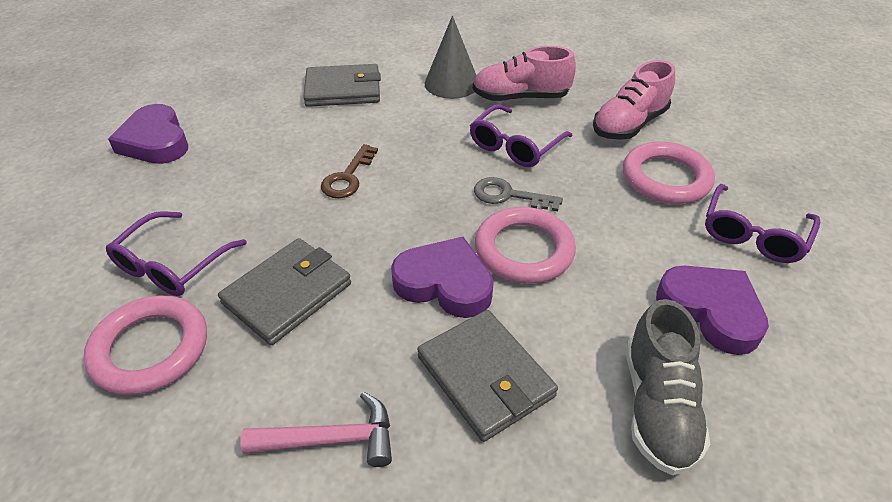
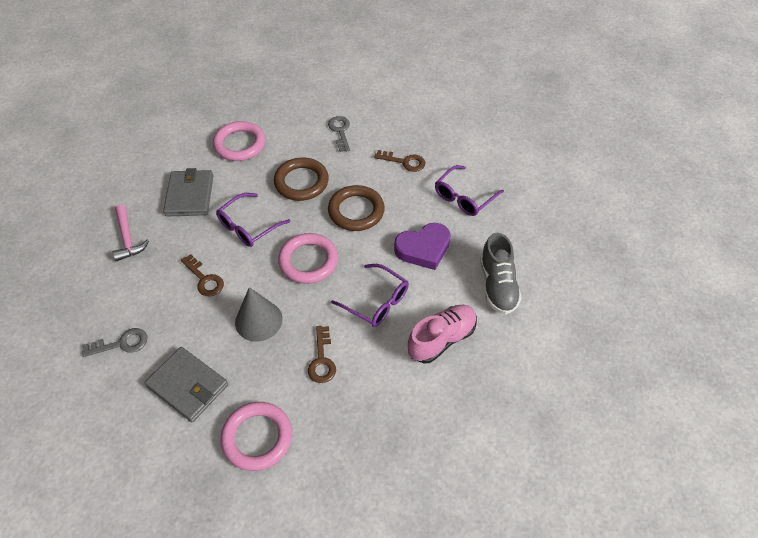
brown key: 1 -> 3
brown ring: 0 -> 2
grey key: 1 -> 2
grey wallet: 3 -> 2
pink shoe: 2 -> 1
purple heart: 3 -> 1

